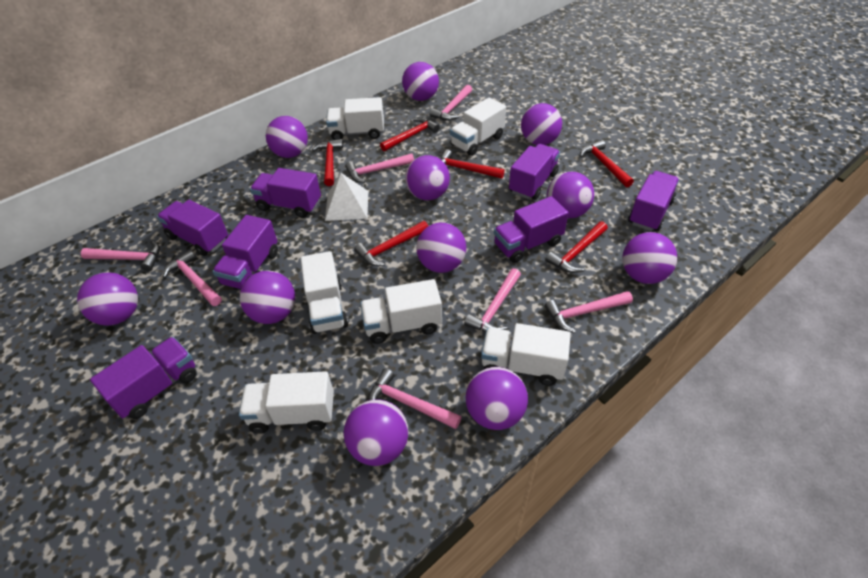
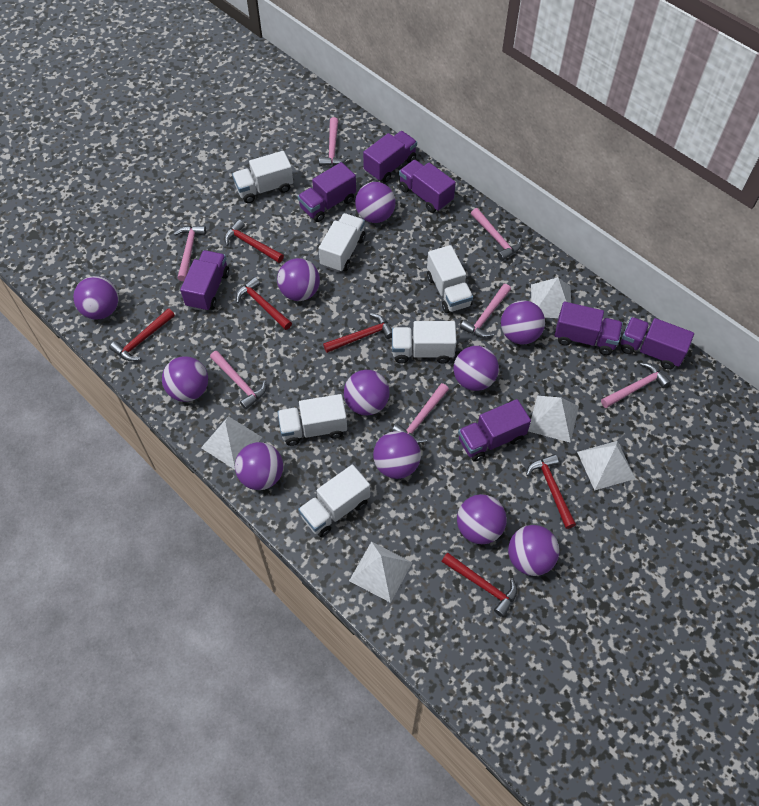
white pyramid: 1 -> 5

